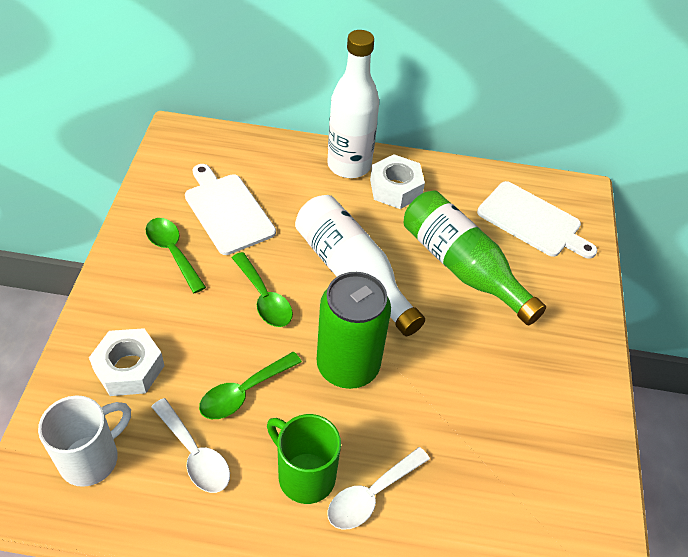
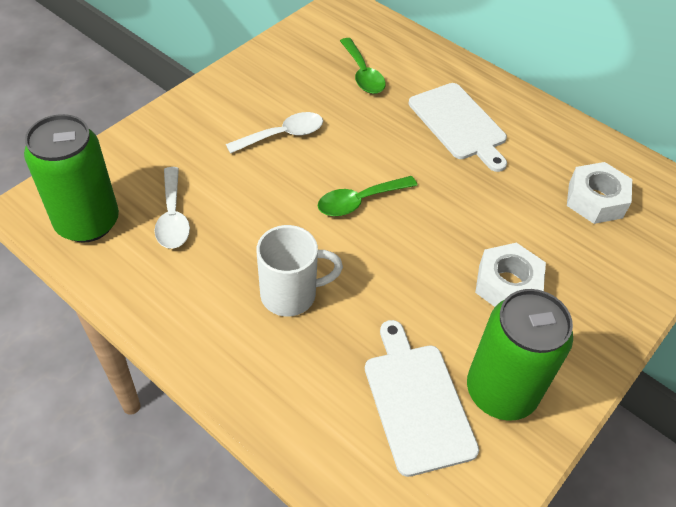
green bottle: 1 -> 0
green can: 1 -> 2
green mug: 1 -> 0
green spoon: 3 -> 2
white bottle: 2 -> 0

